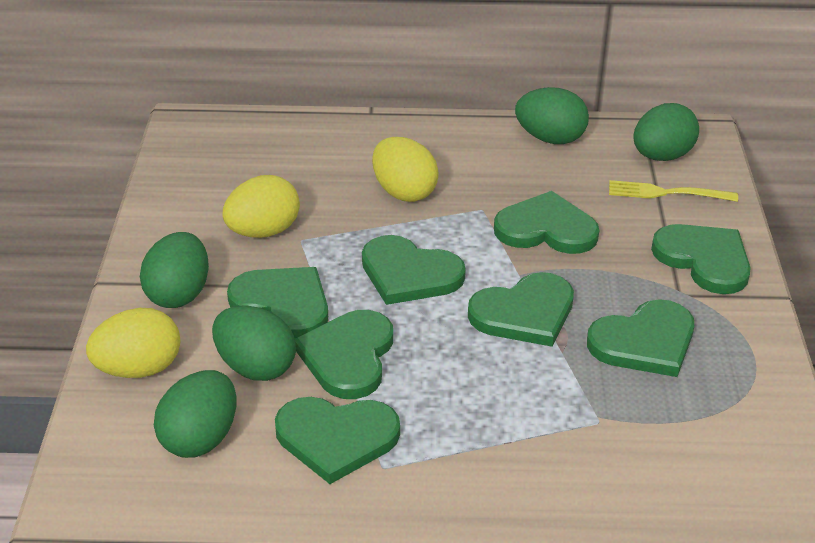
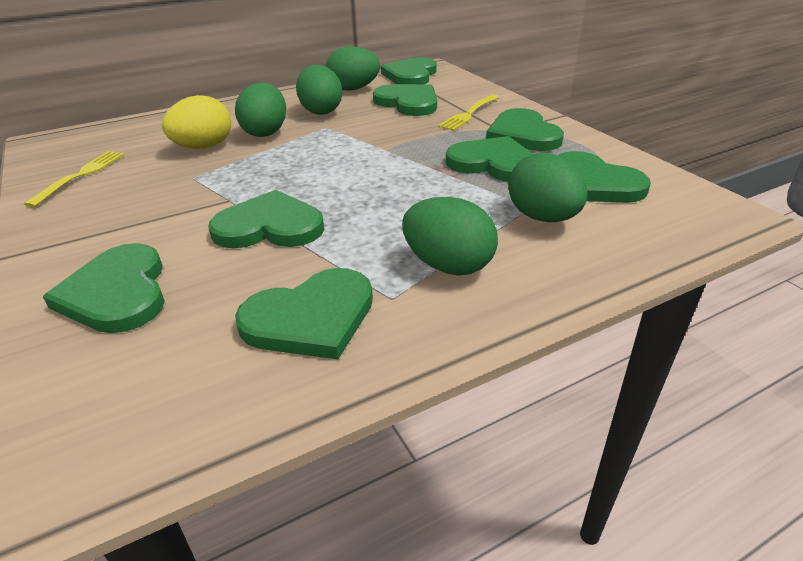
yellow egg: 3 -> 1
yellow fork: 1 -> 2

